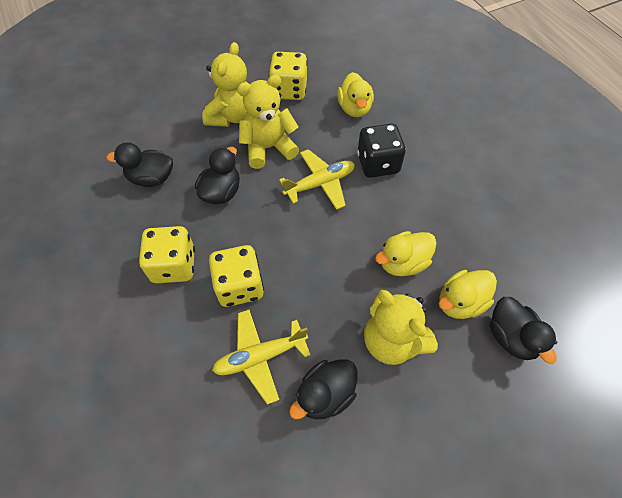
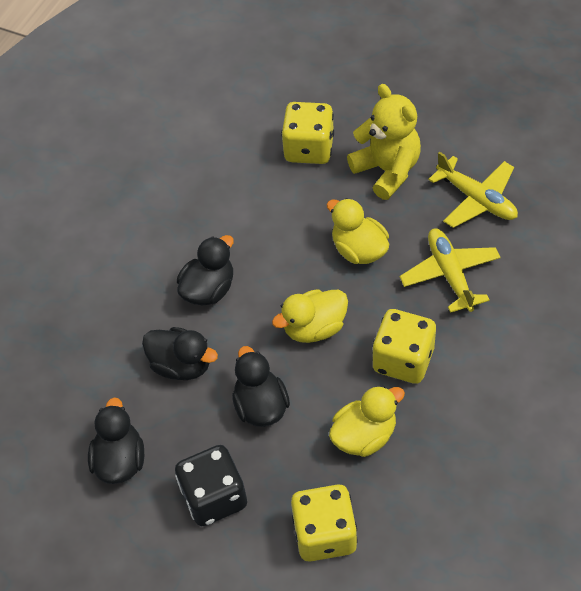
yellow teddy bear: 3 -> 1

